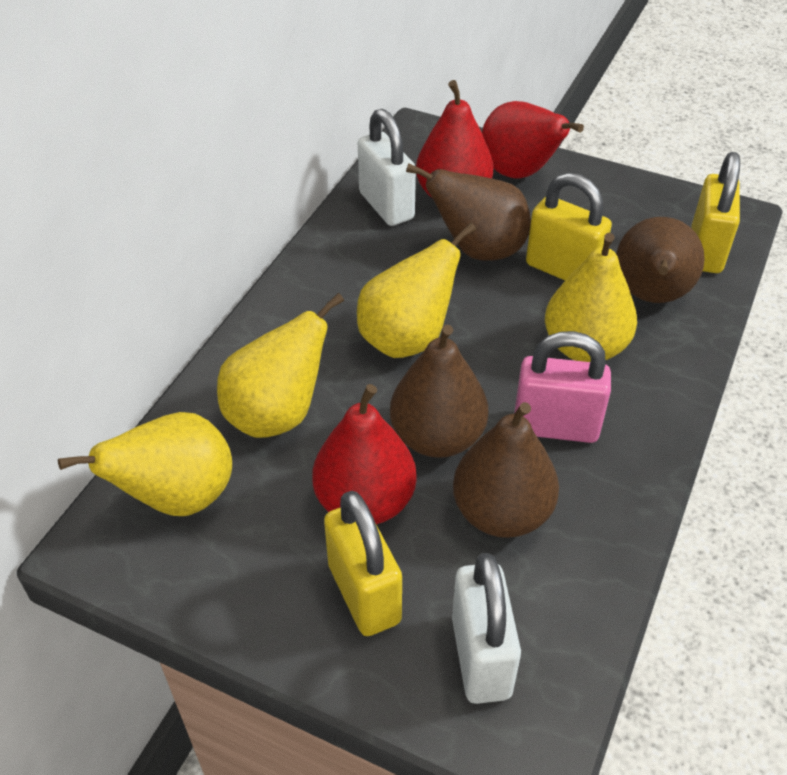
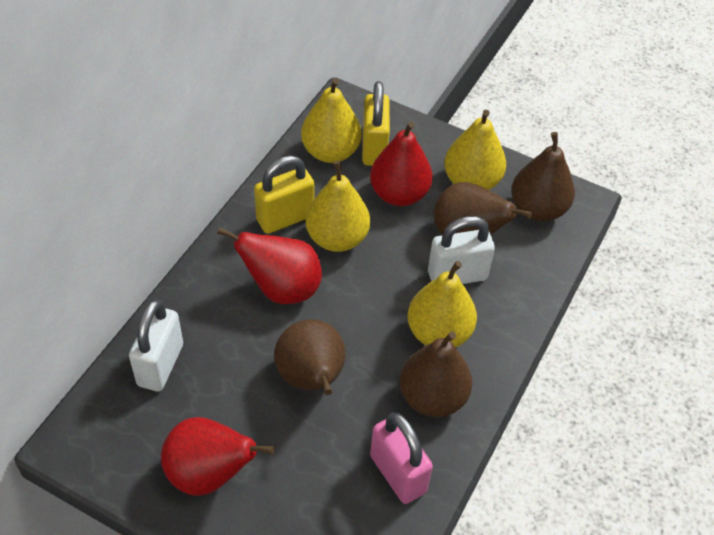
yellow padlock: 3 -> 2

